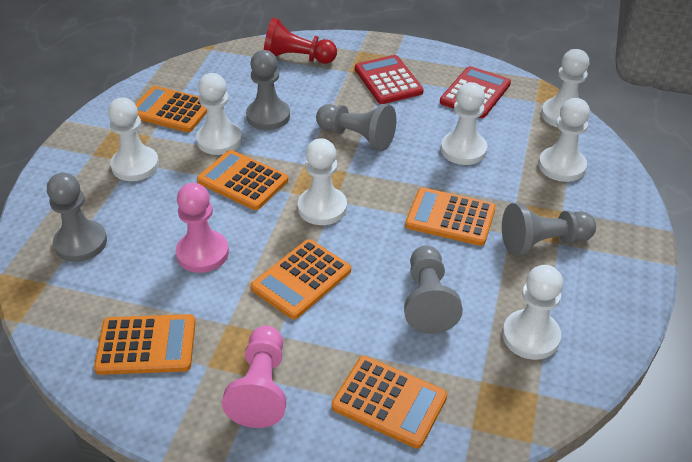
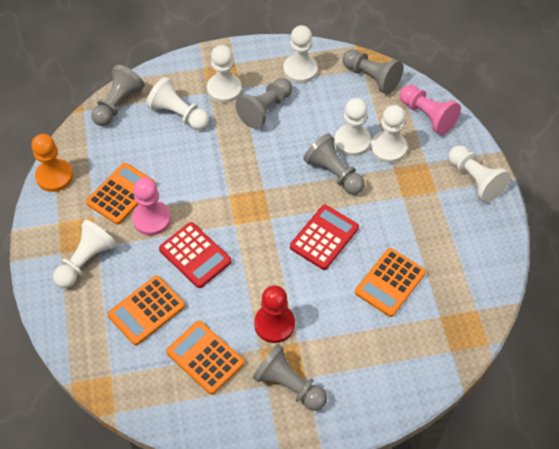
orange calculator: 6 -> 4
orange pawn: 0 -> 1

